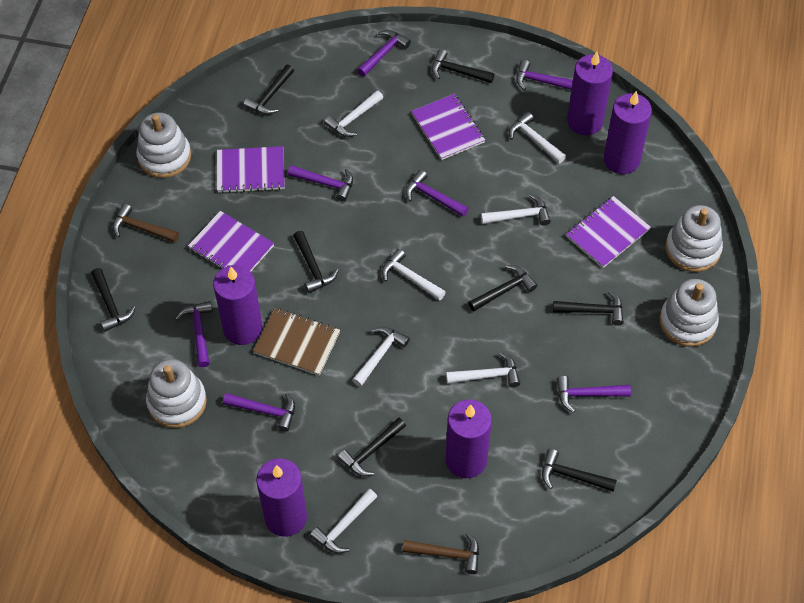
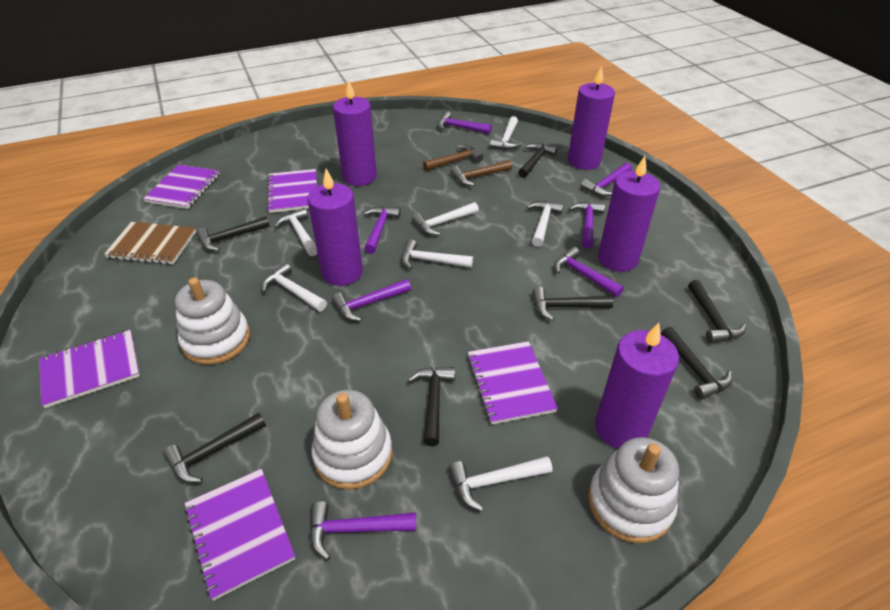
black hammer: 8 -> 7
purple notebook: 4 -> 5
white stacking toy: 4 -> 3

